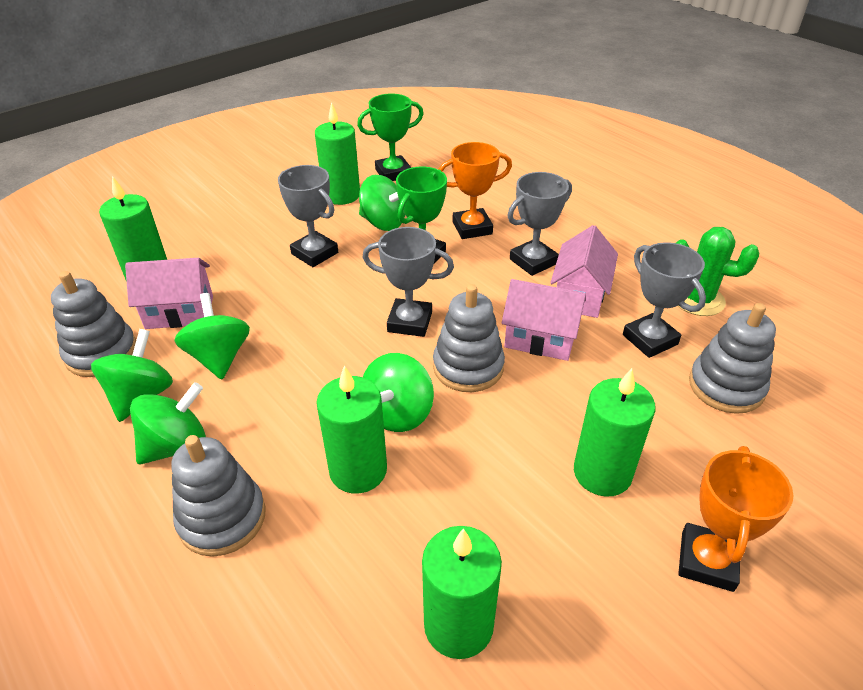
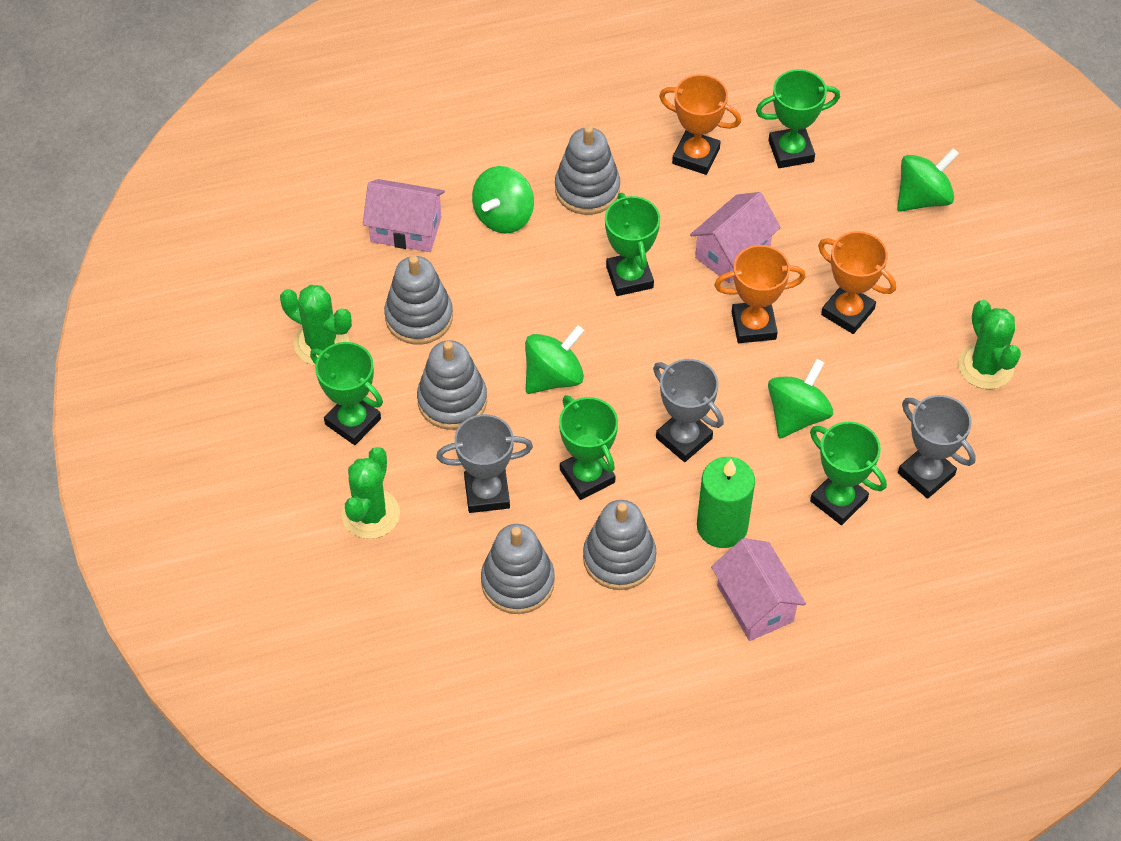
green cactus: 1 -> 3
green candle: 5 -> 1
green spinning top: 5 -> 4
green trophy: 2 -> 5
grey stacking toy: 4 -> 5
grey trophy: 4 -> 3
orange trophy: 2 -> 3

